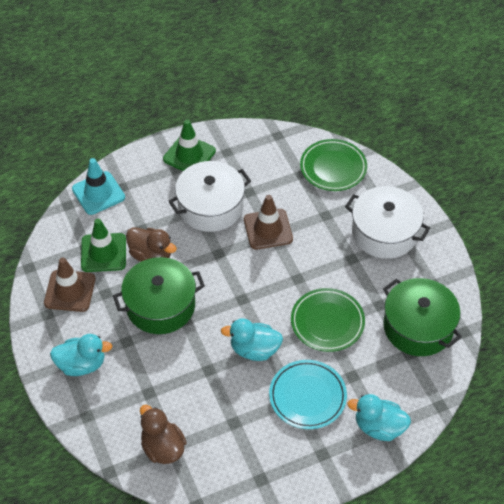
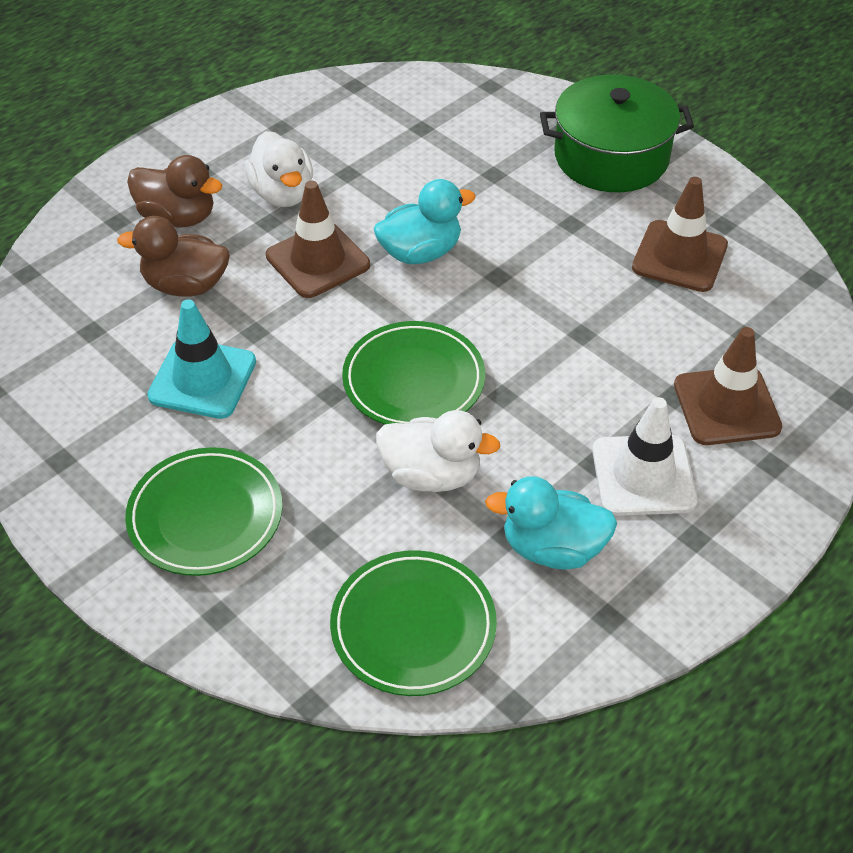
brown traffic cone: 2 -> 3
green plate: 2 -> 3
green pot: 2 -> 1
green traffic cone: 2 -> 0
turquoise duck: 3 -> 2
turquoise plate: 1 -> 0
white duck: 0 -> 2
white pot: 2 -> 0
white traffic cone: 0 -> 1

